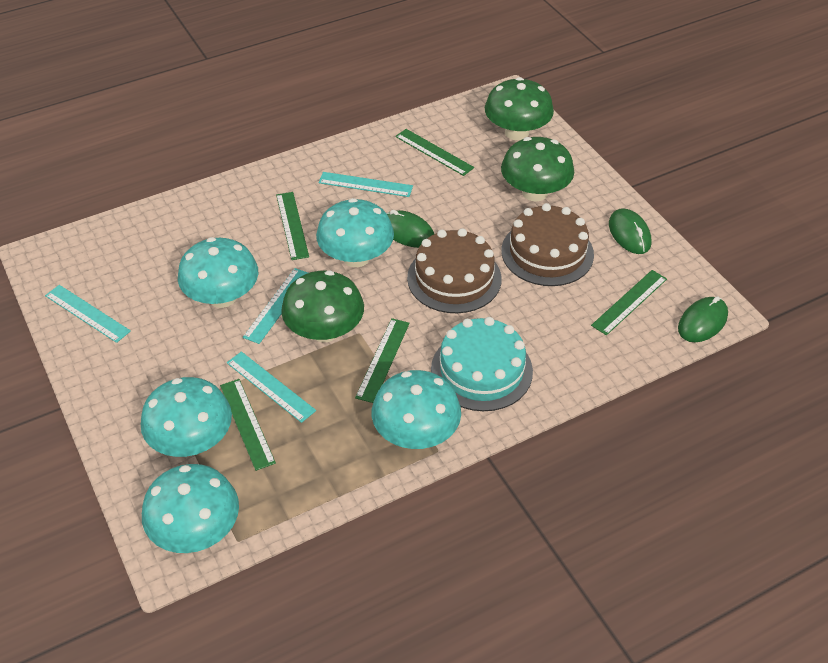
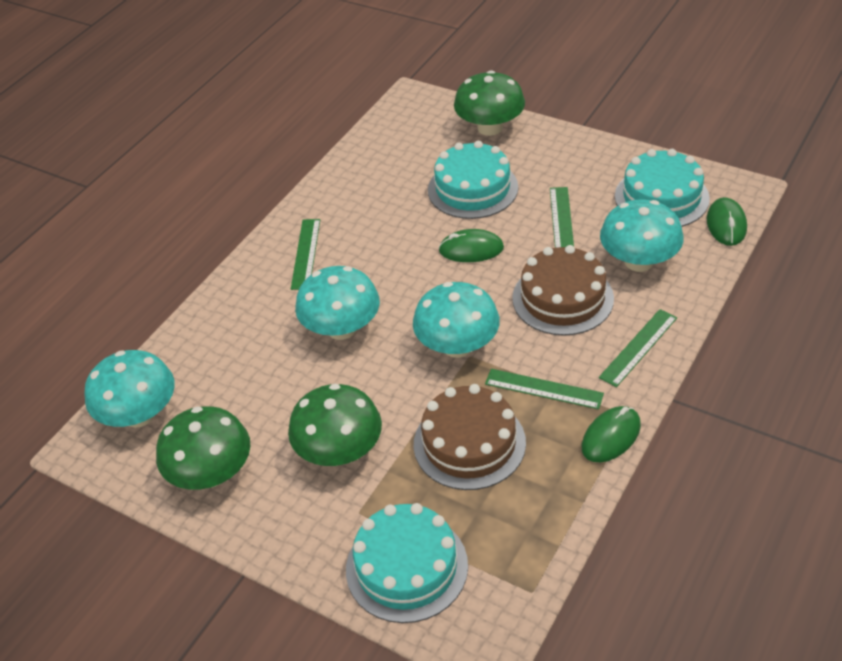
green ruler: 5 -> 4
turquoise cake: 1 -> 3
turquoise mushroom: 5 -> 4
turquoise ruler: 4 -> 0

